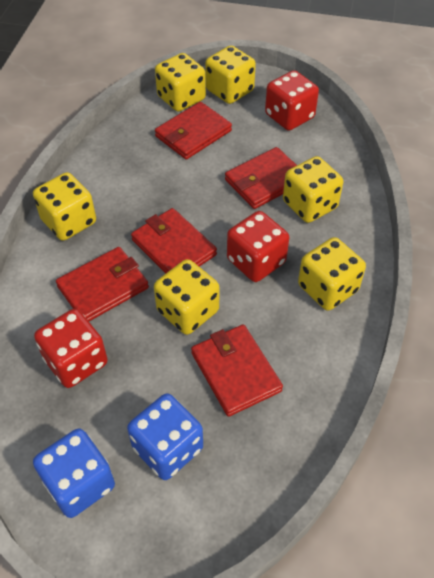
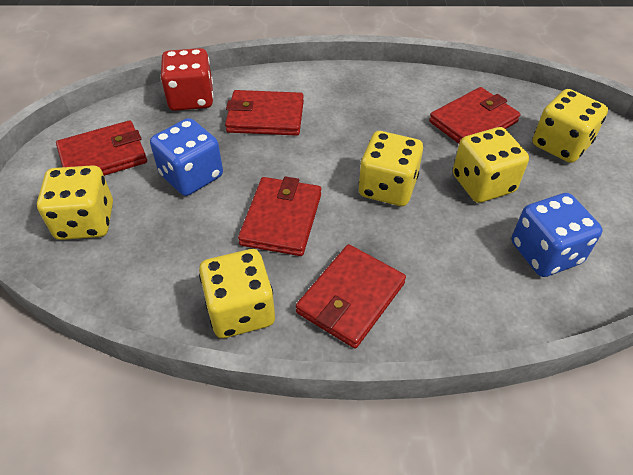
red dice: 3 -> 1
yellow dice: 6 -> 5

